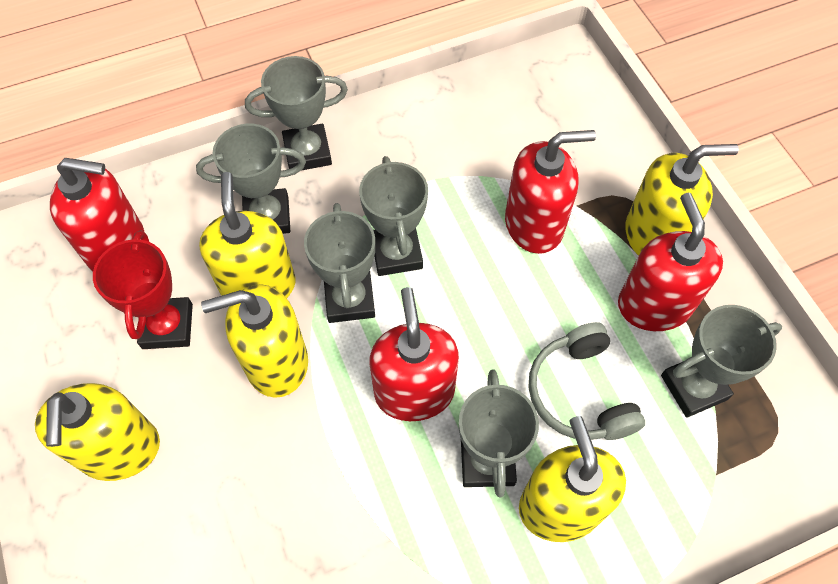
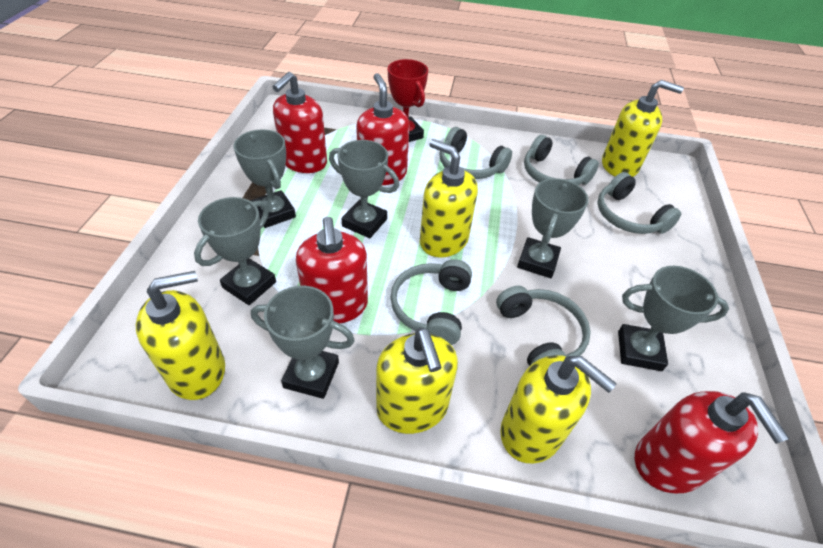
grey headphones: 1 -> 5

